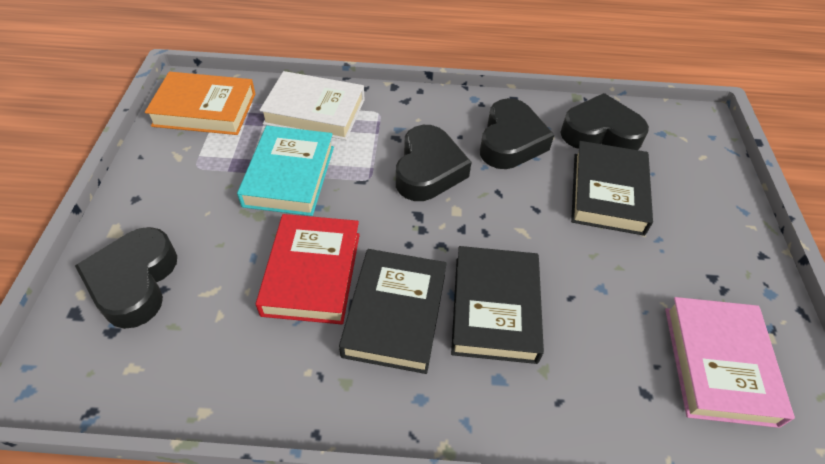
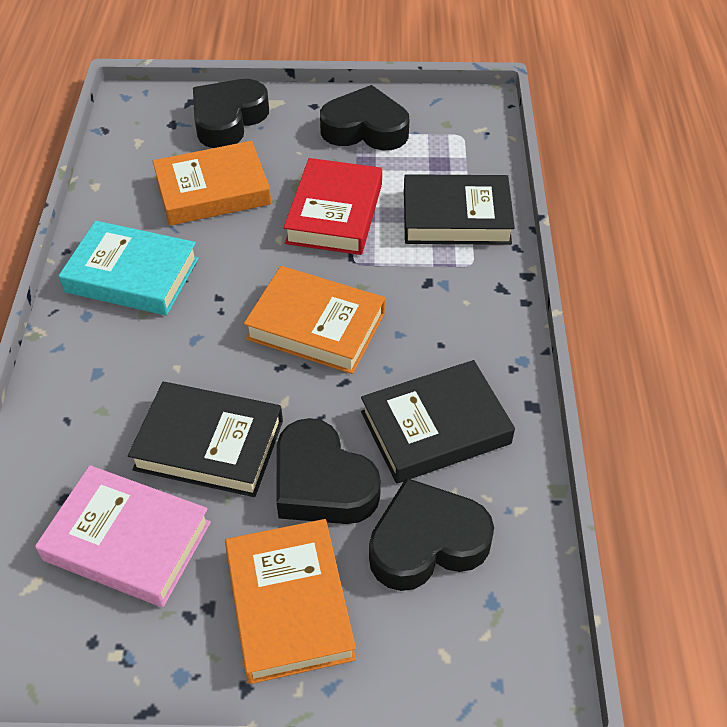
orange book: 1 -> 3
white book: 1 -> 0

